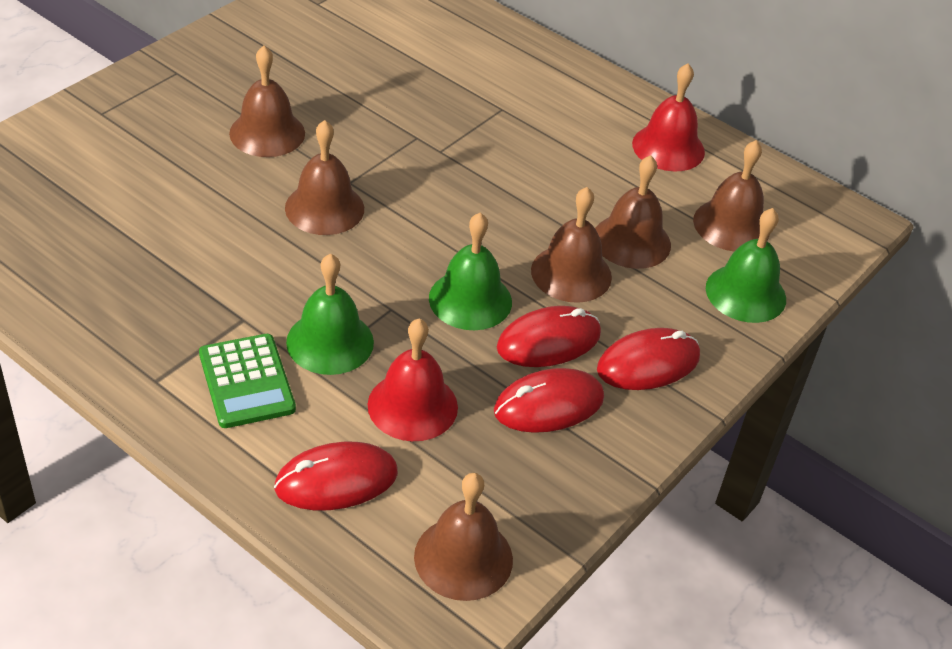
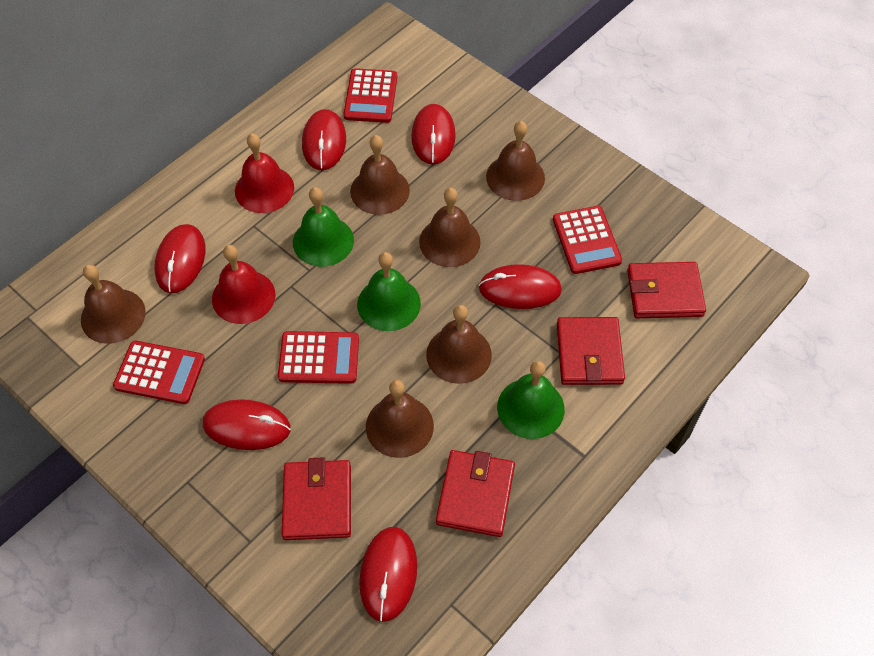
green calculator: 1 -> 0
red calculator: 0 -> 4
red mouse: 4 -> 6
red wallet: 0 -> 4

